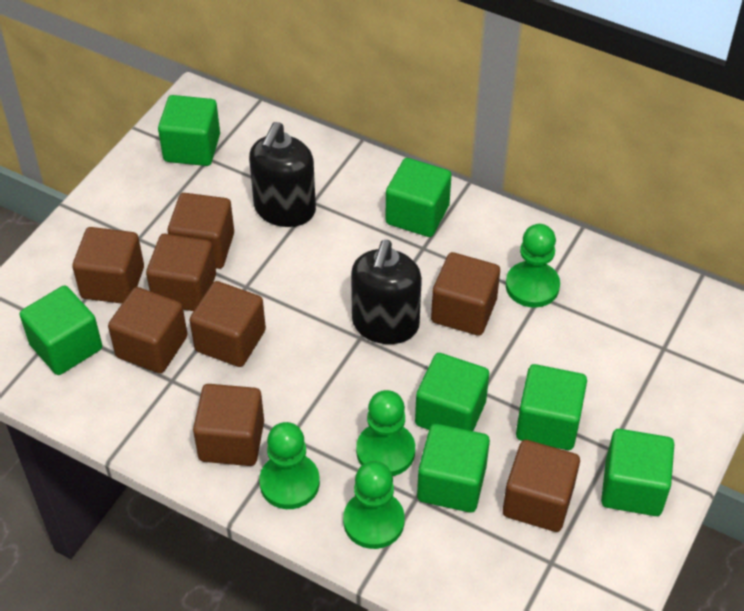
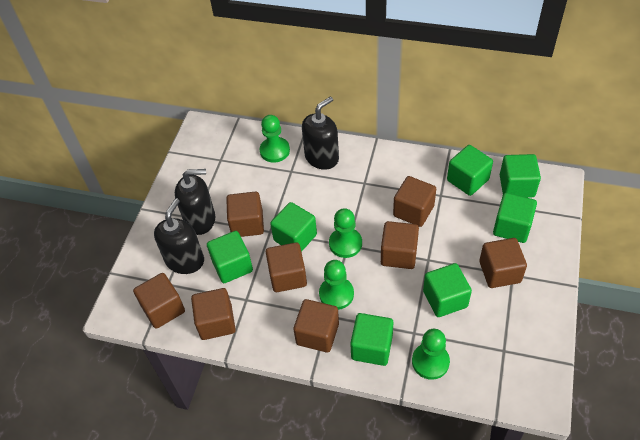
black soap dispenser: 2 -> 3

